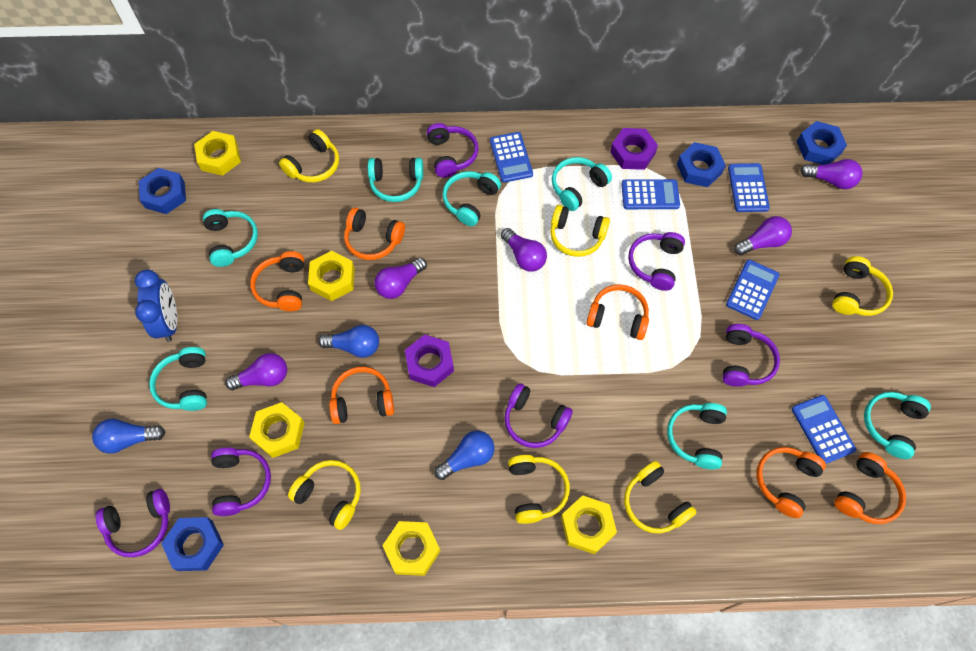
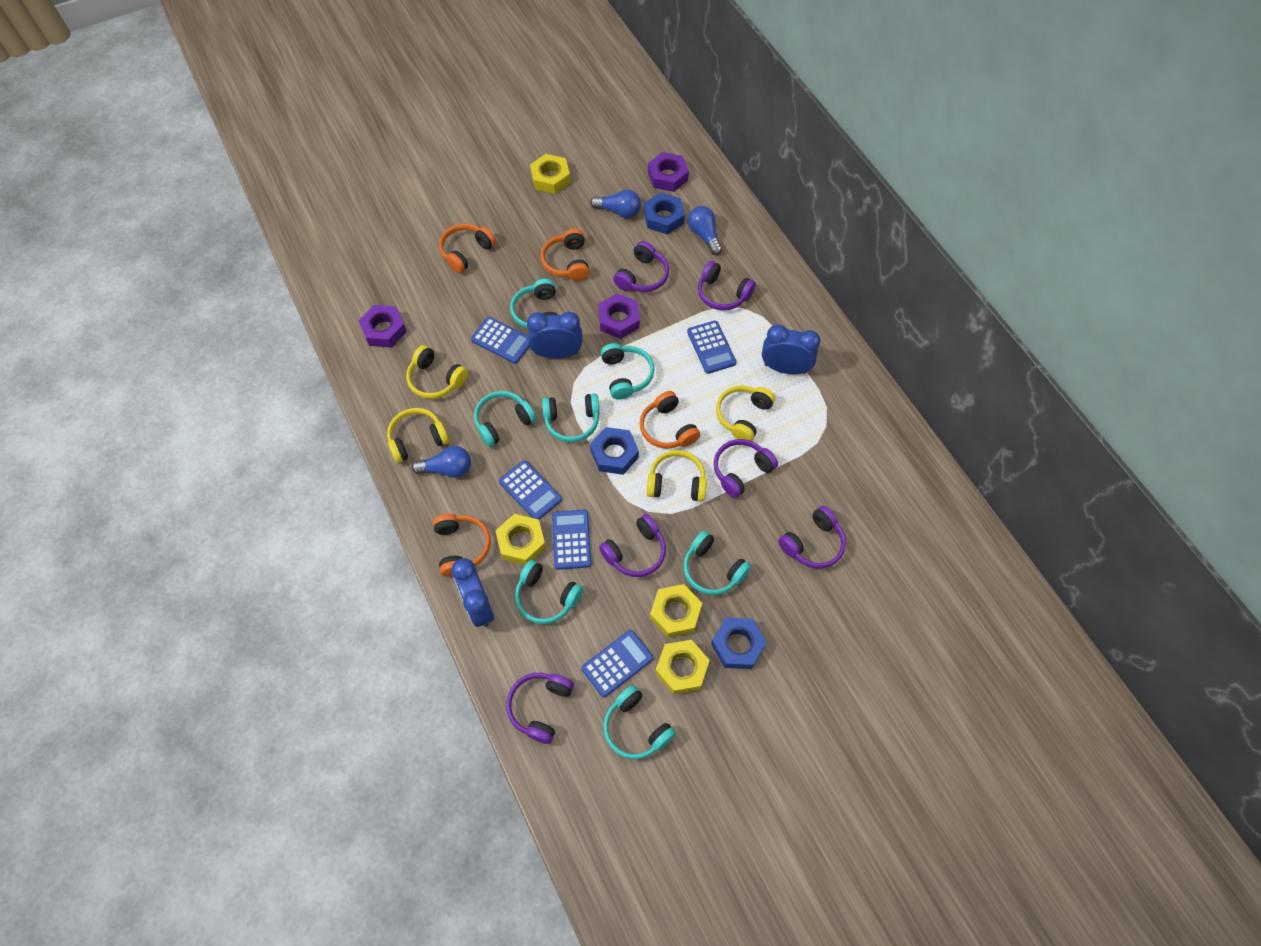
blue clock: 1 -> 3
blue nut: 4 -> 3
orange headphones: 6 -> 4
purple light bulb: 5 -> 0
purple nut: 2 -> 3
yellow headphones: 6 -> 4
yellow nut: 5 -> 4

